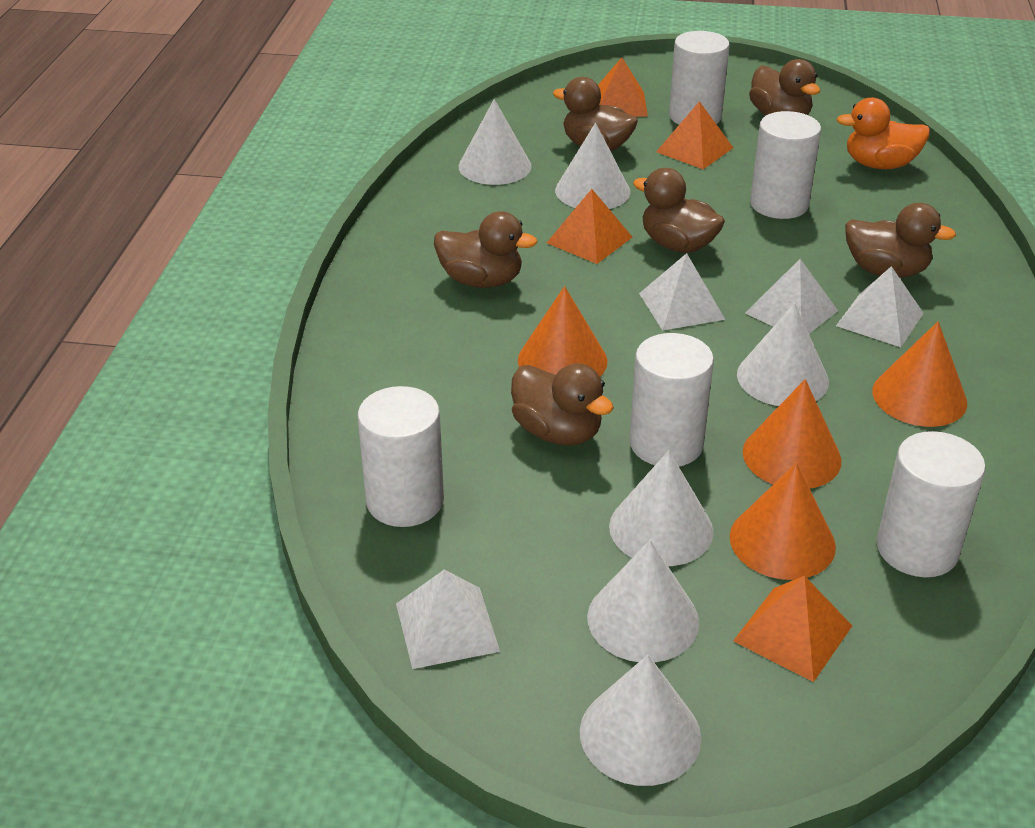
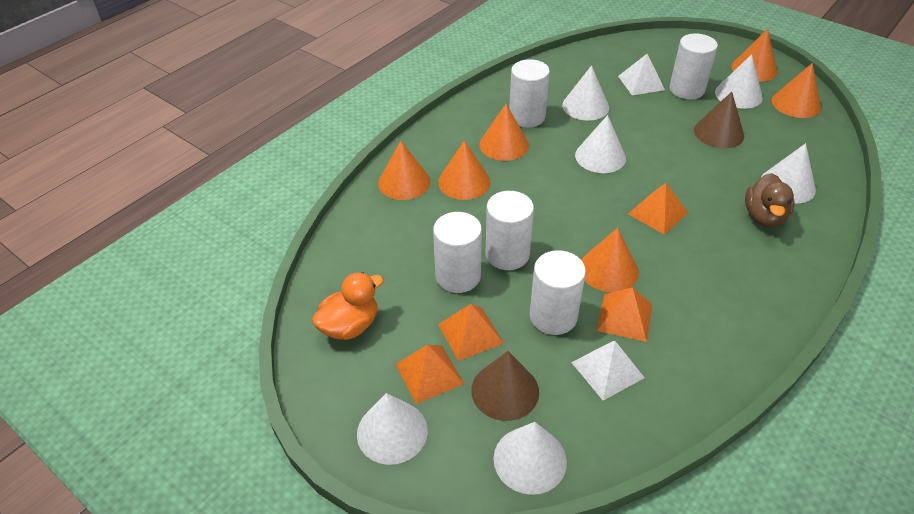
brown cone: 0 -> 2
brown duck: 6 -> 1
orange cone: 4 -> 6
white pyramid: 4 -> 2

